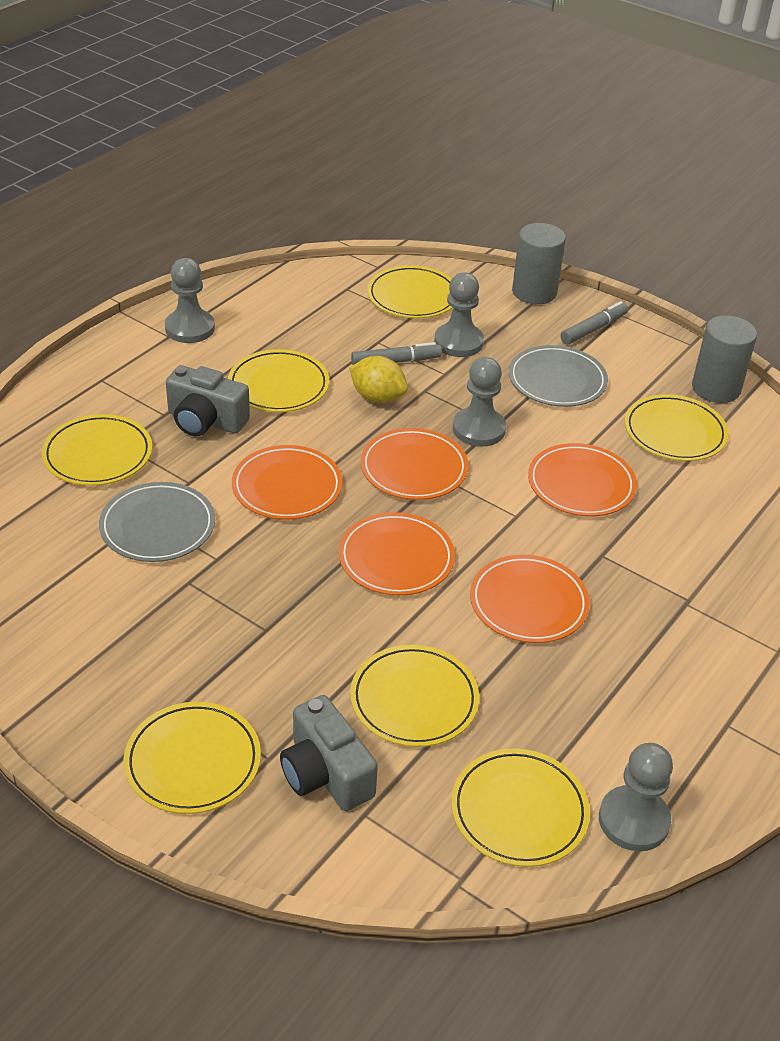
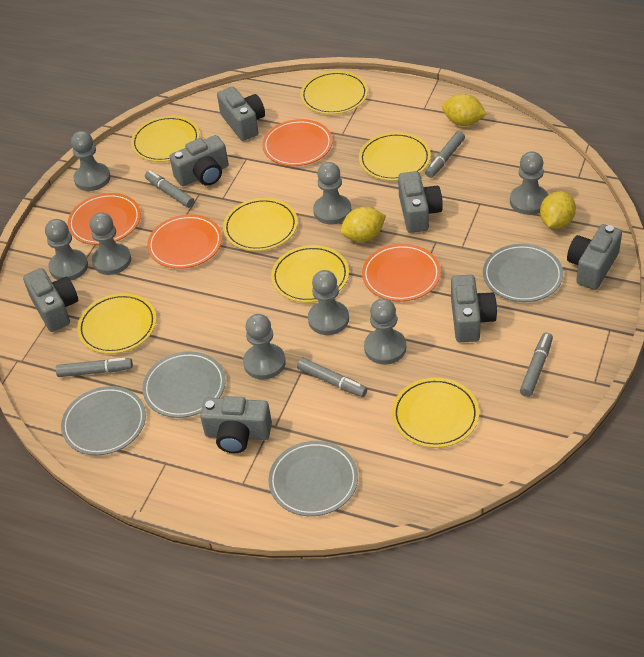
grey camera: 2 -> 7
grey cylinder: 2 -> 0
grey marker: 2 -> 5
grey pawn: 4 -> 8
grey plate: 2 -> 4
orange plate: 5 -> 4
yellow lemon: 1 -> 3

